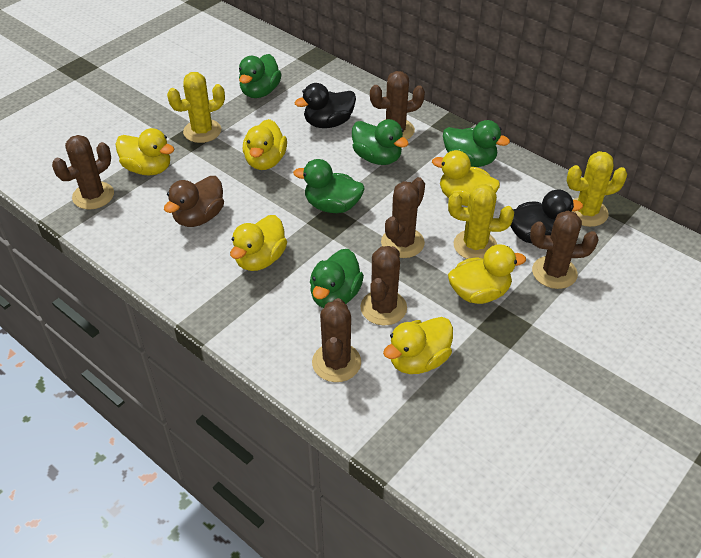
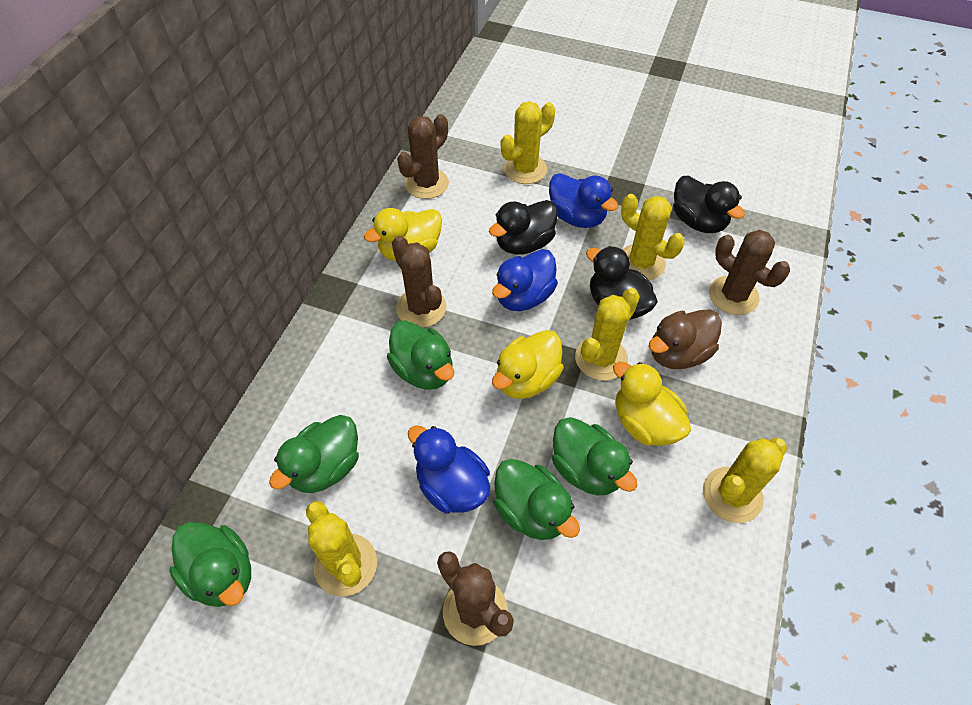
black duck: 2 -> 3
blue duck: 0 -> 3
brown cactus: 6 -> 4
yellow cactus: 3 -> 5
yellow duck: 6 -> 3

